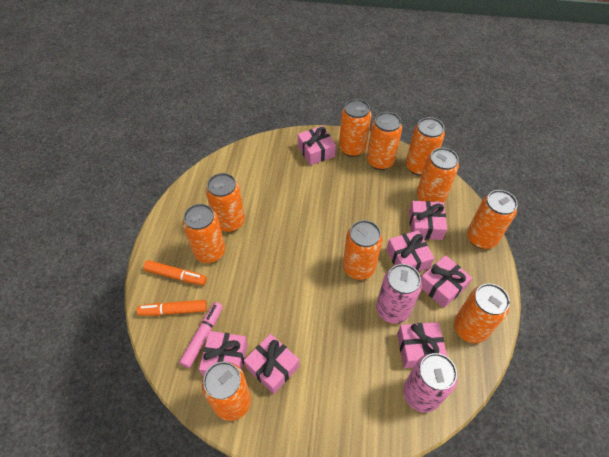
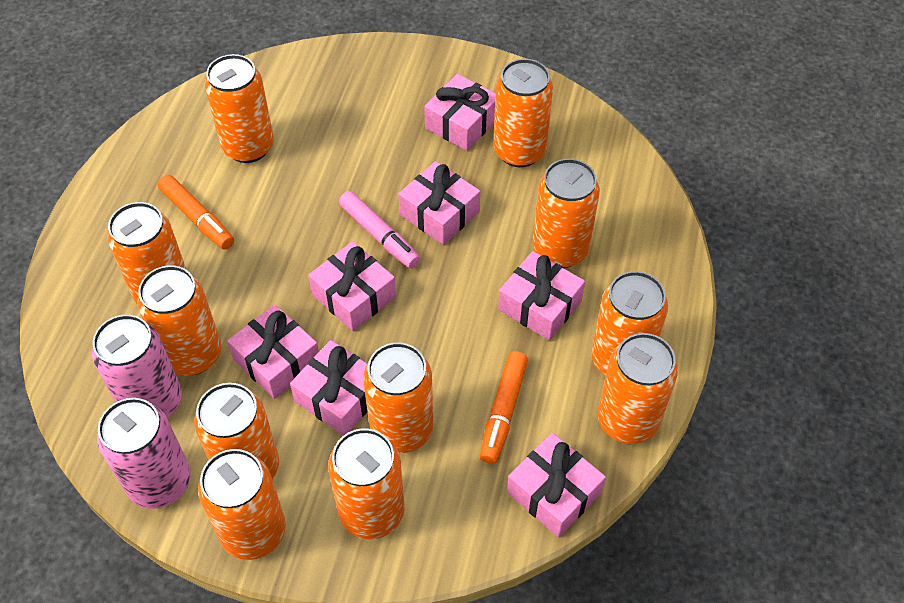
orange can: 10 -> 11

